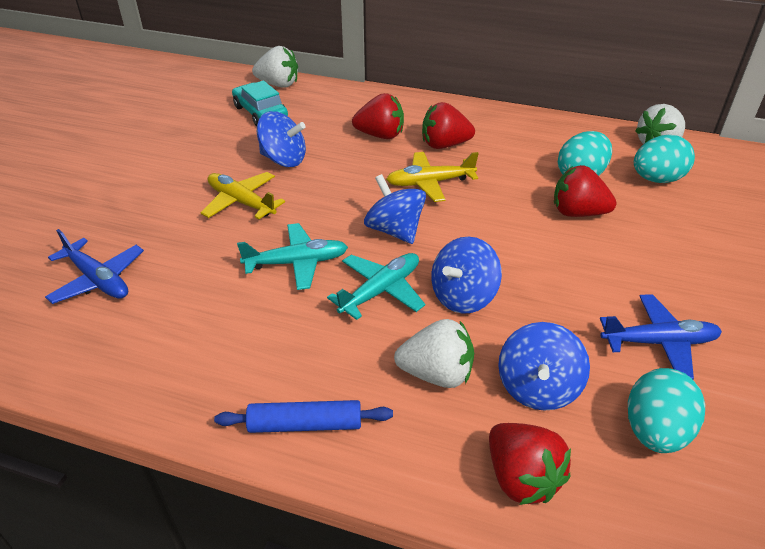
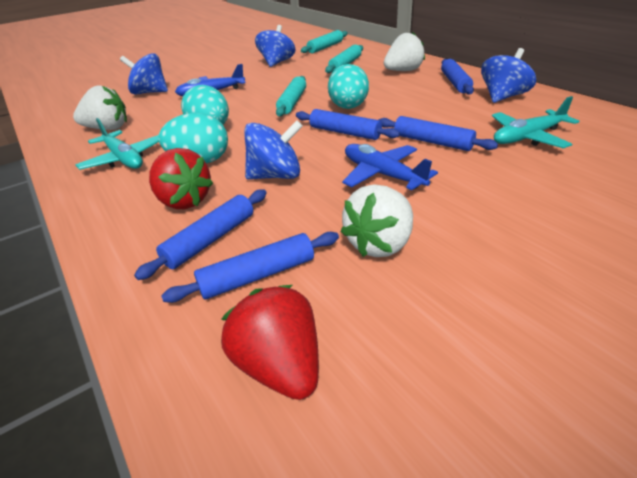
blue rolling pin: 1 -> 5
red strawberry: 4 -> 2
turquoise car: 1 -> 0
turquoise rolling pin: 0 -> 3
yellow plane: 2 -> 0

